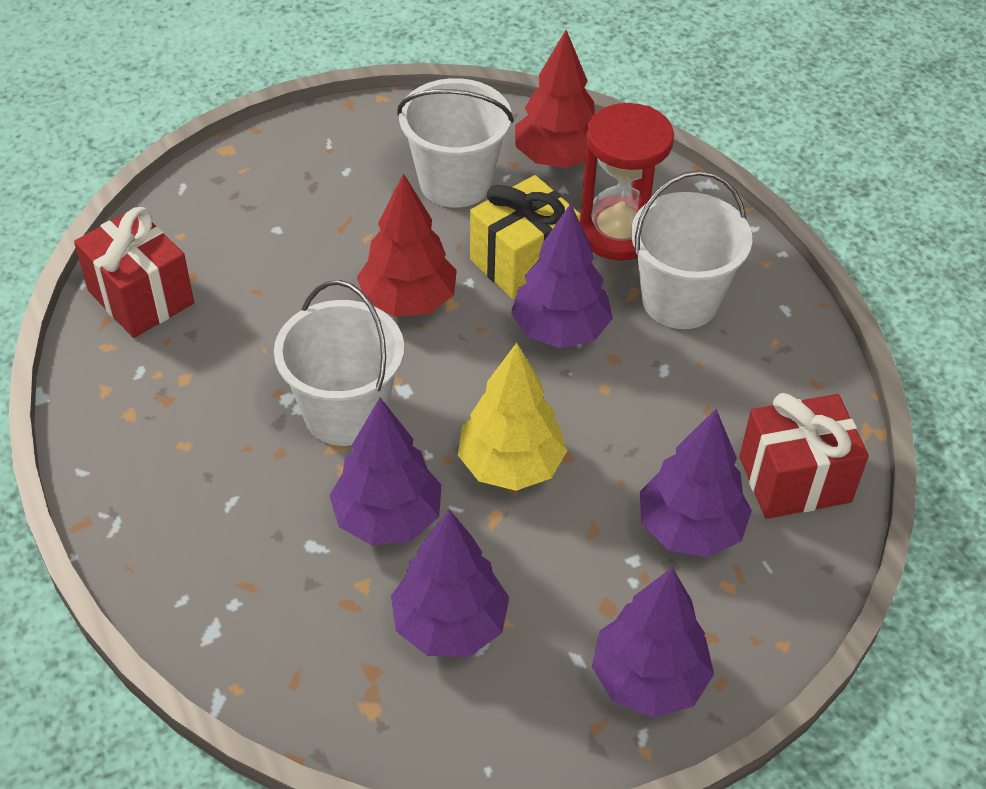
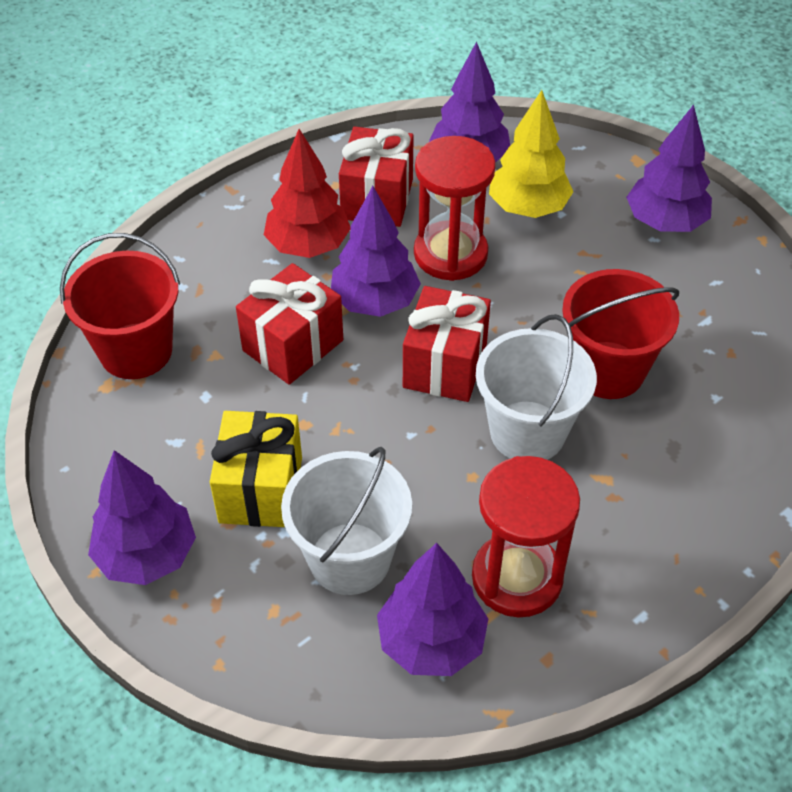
red bucket: 0 -> 2
red gift: 2 -> 3
red hourglass: 1 -> 2
red tree: 2 -> 1
white bucket: 3 -> 2

